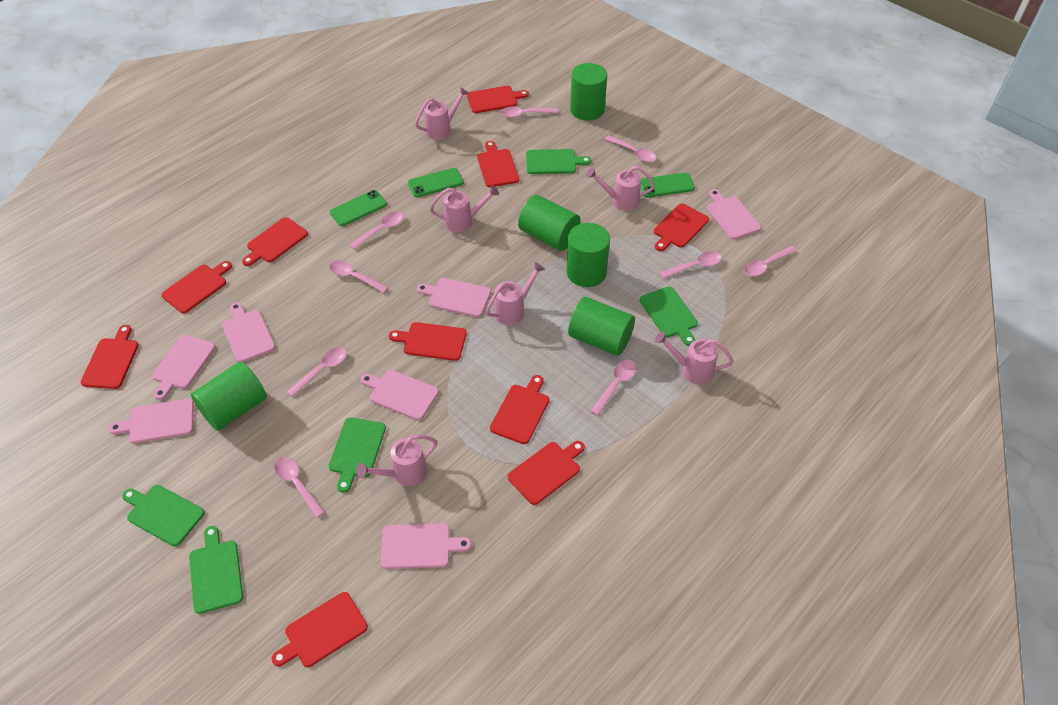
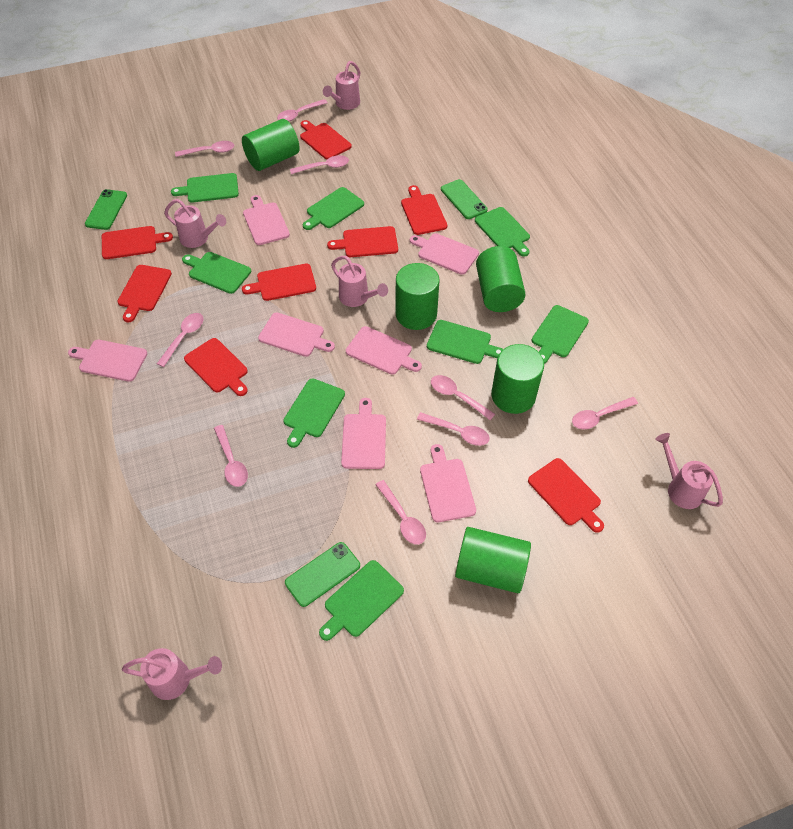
green cutting board: 5 -> 8
pink watering can: 6 -> 5
red cutting board: 10 -> 8

